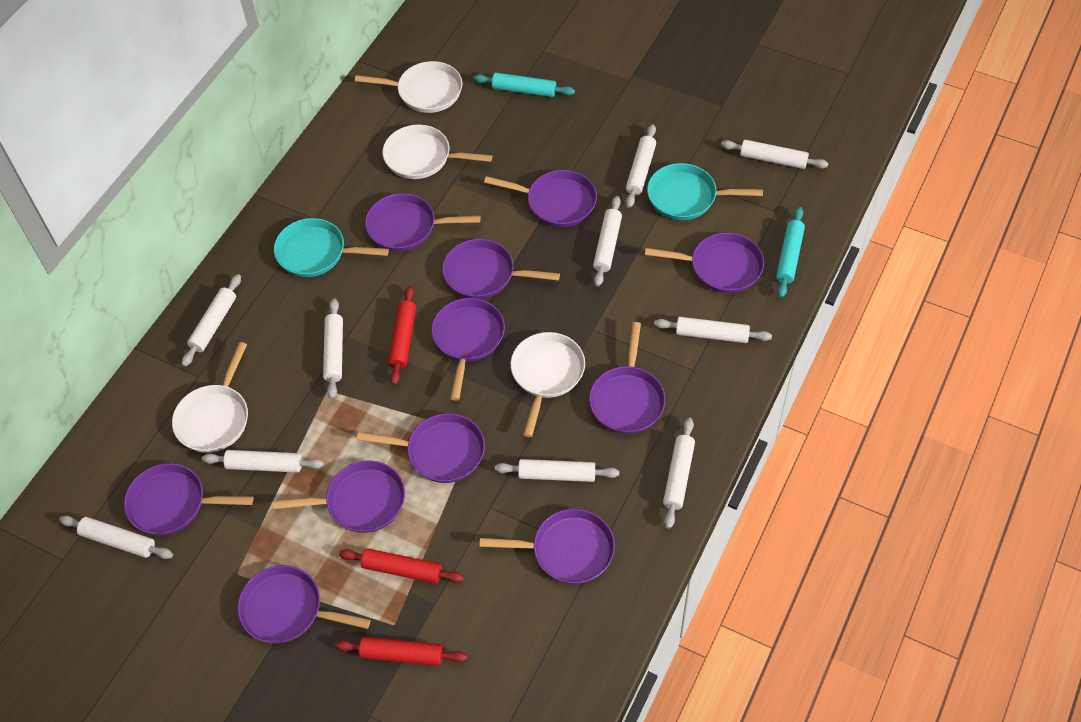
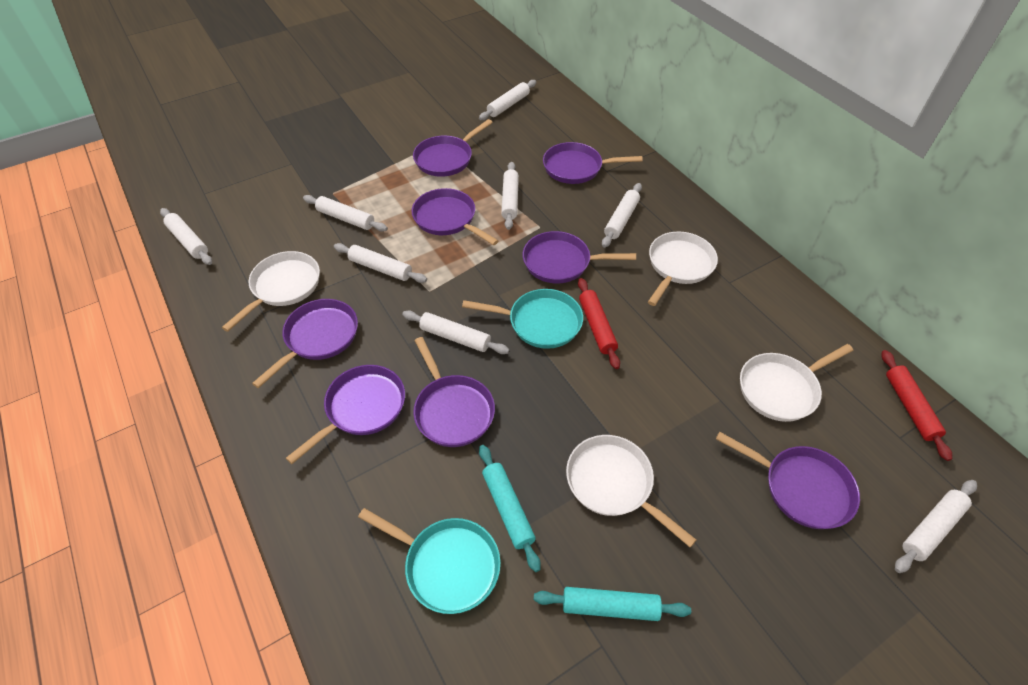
purple pan: 11 -> 8
red rolling pin: 3 -> 2
white rolling pin: 10 -> 8

